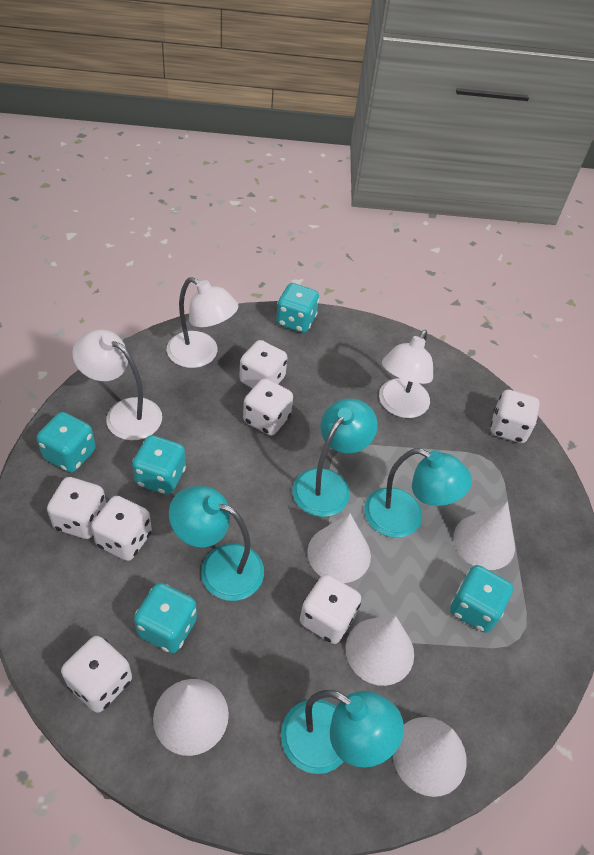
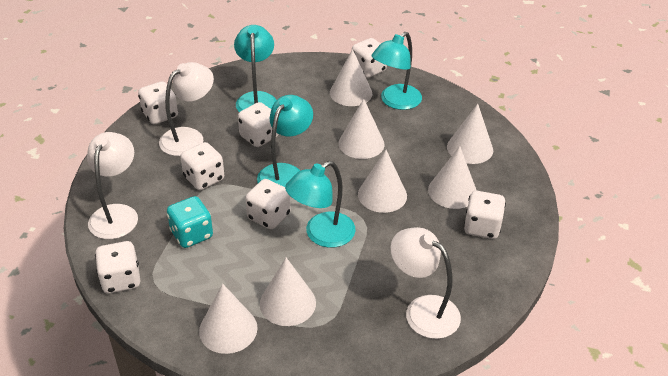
turquoise dice: 5 -> 1
white cone: 5 -> 7

